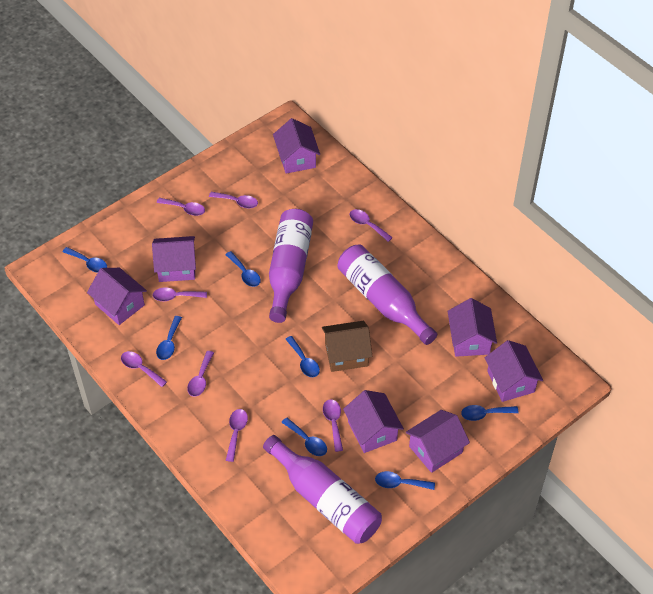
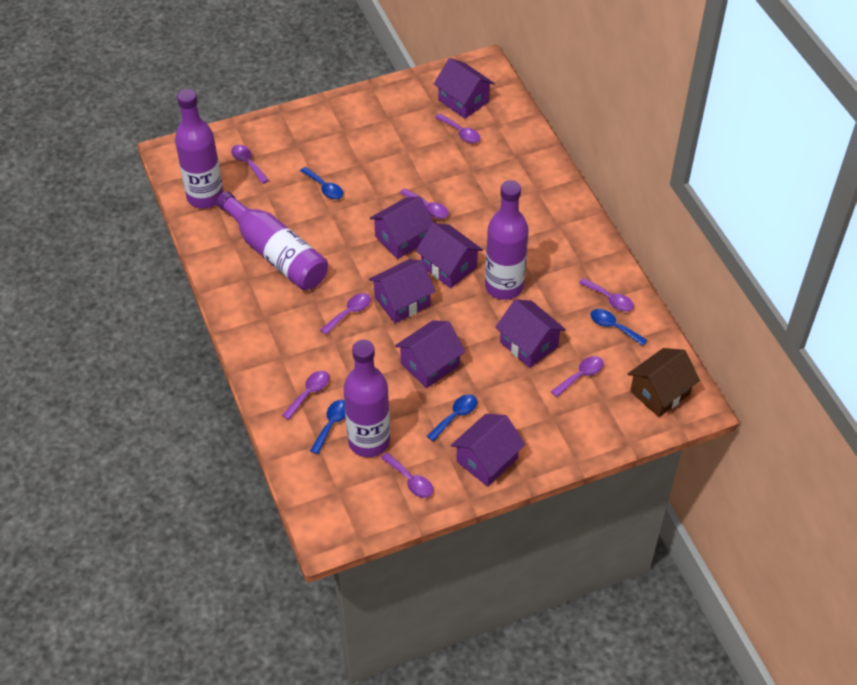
blue spoon: 7 -> 4
purple bottle: 3 -> 4

